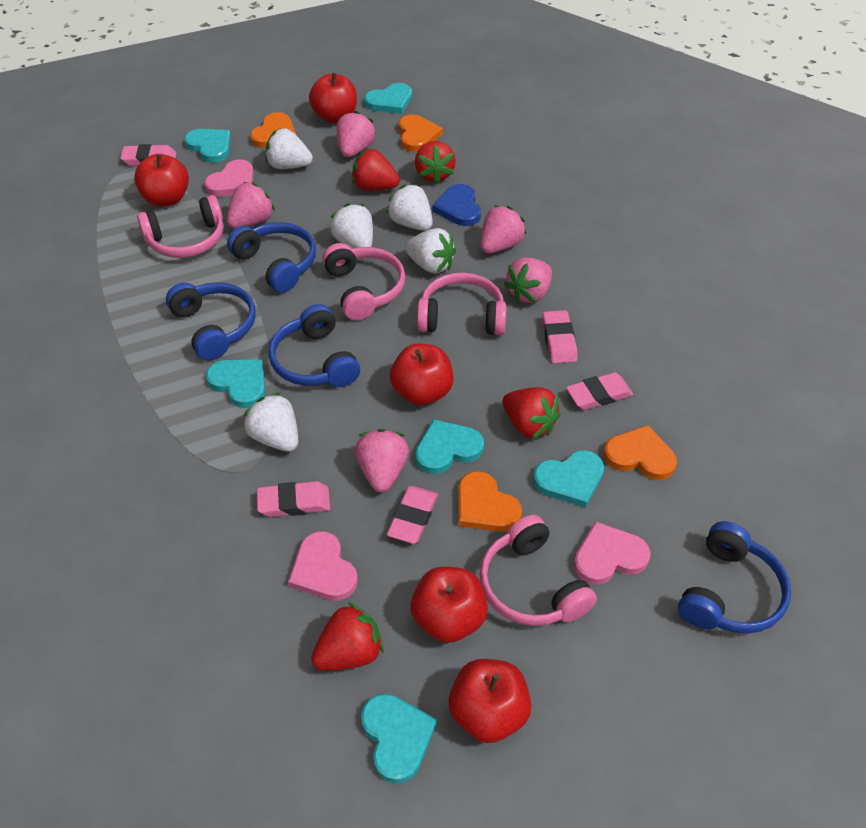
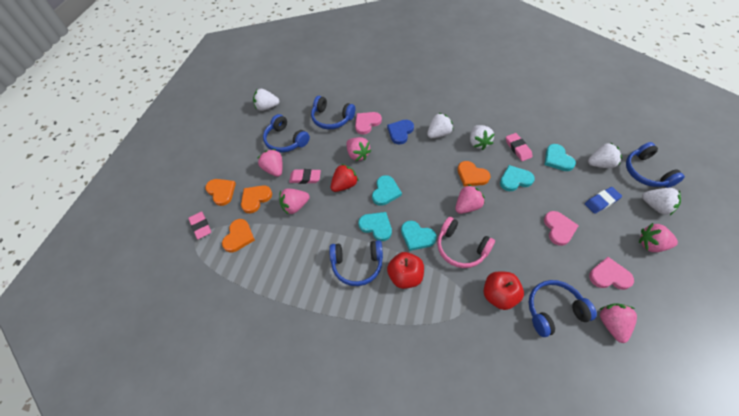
blue eraser: 0 -> 1
blue headphones: 4 -> 5
pink eraser: 5 -> 3
pink headphones: 4 -> 1
pink strawberry: 5 -> 6
red apple: 5 -> 2
red strawberry: 4 -> 1
turquoise heart: 6 -> 5

